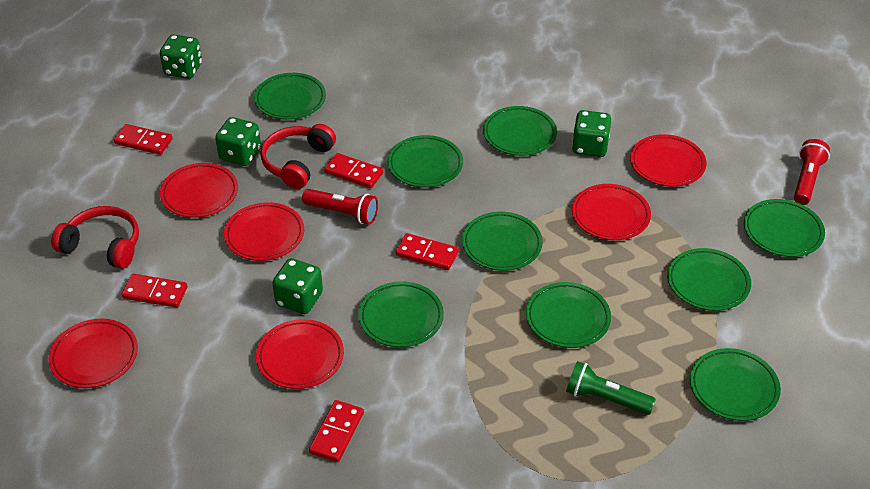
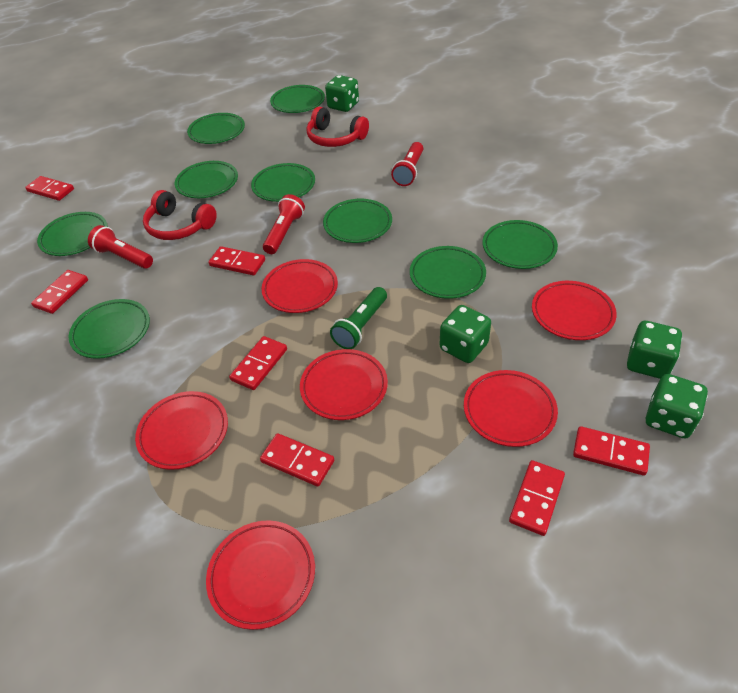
red domino: 5 -> 7
red flashlight: 2 -> 3

